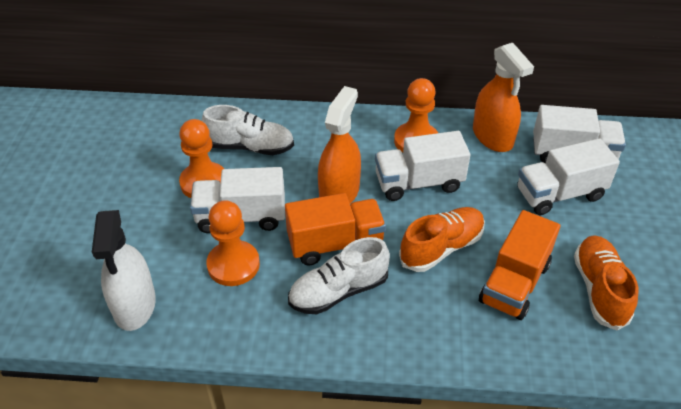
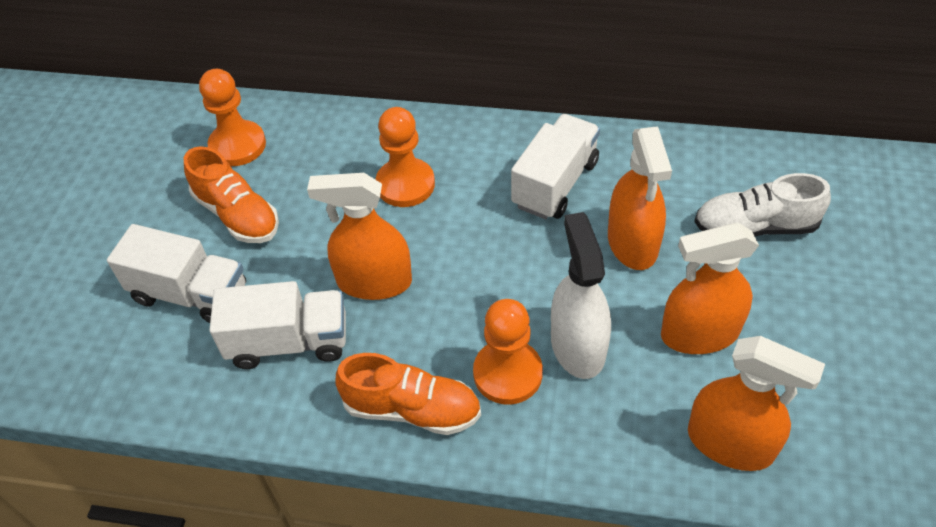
orange spray bottle: 2 -> 4
orange truck: 2 -> 0
white shoe: 2 -> 1
white truck: 4 -> 3

